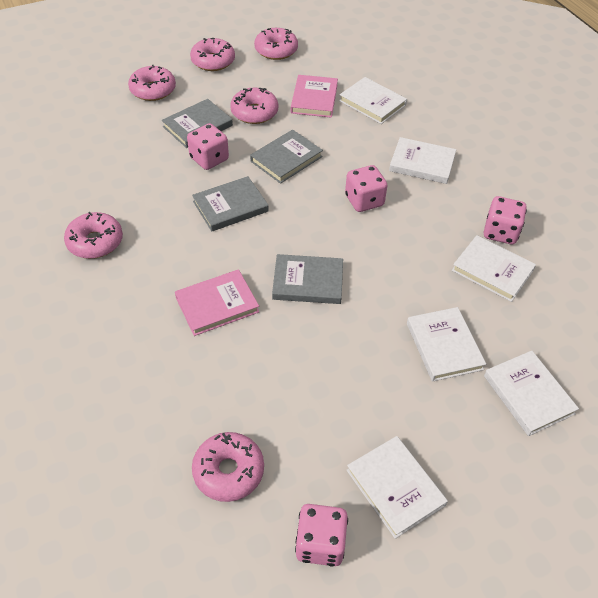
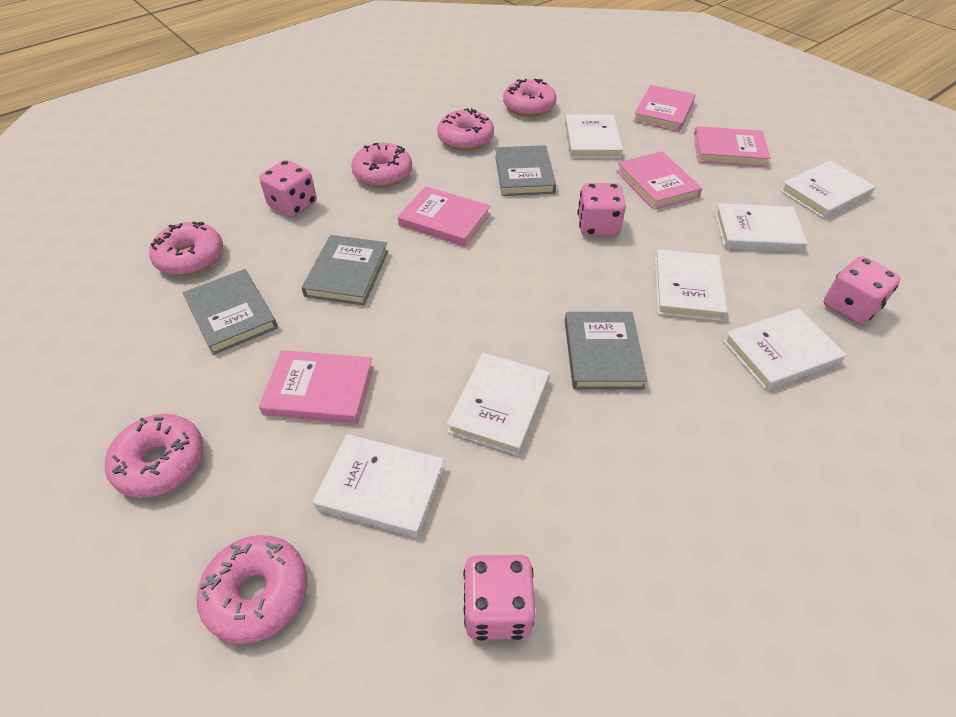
pink book: 2 -> 5
white book: 6 -> 7

